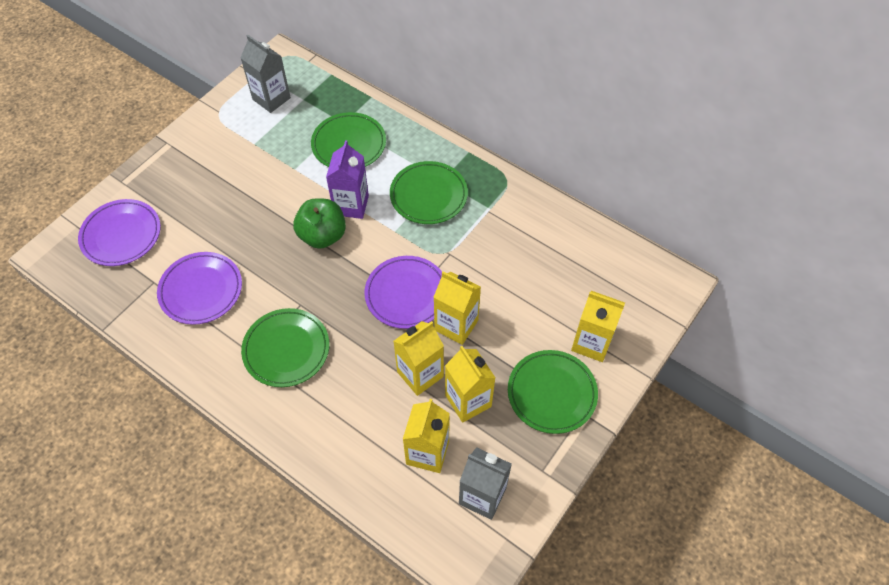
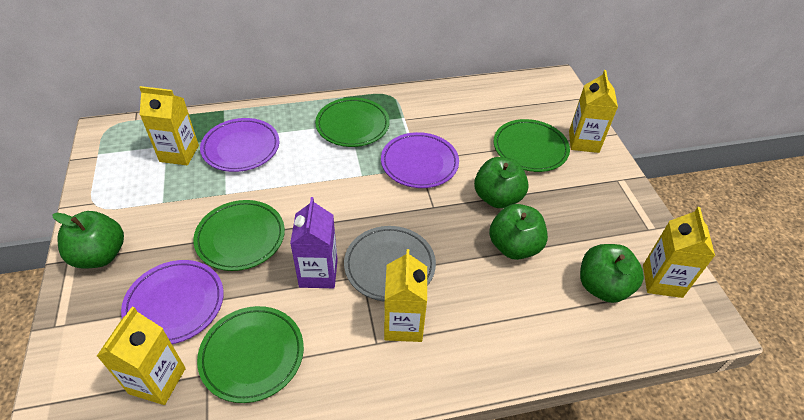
green apple: 1 -> 4
grey carton: 2 -> 0
grey plate: 0 -> 1

